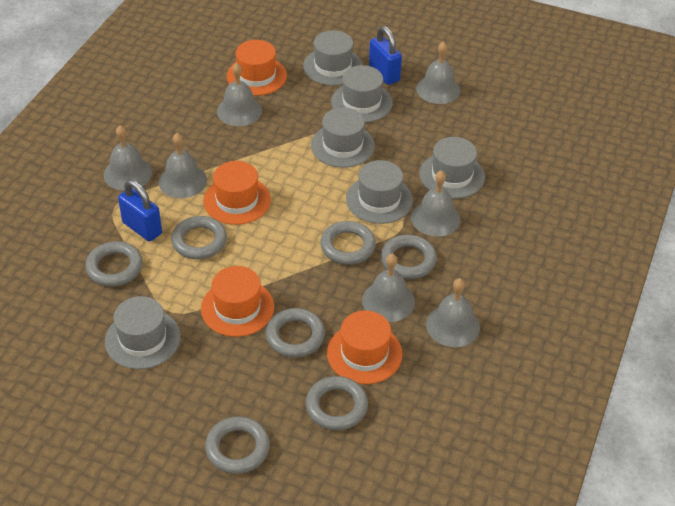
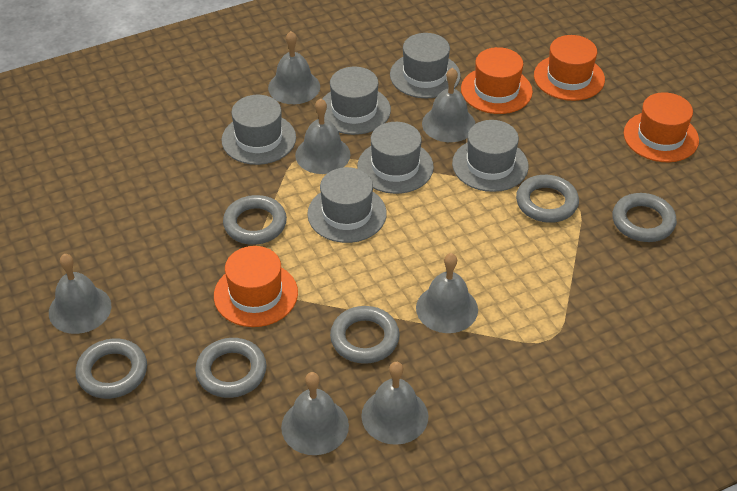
blue padlock: 2 -> 0
grey ring: 7 -> 6

